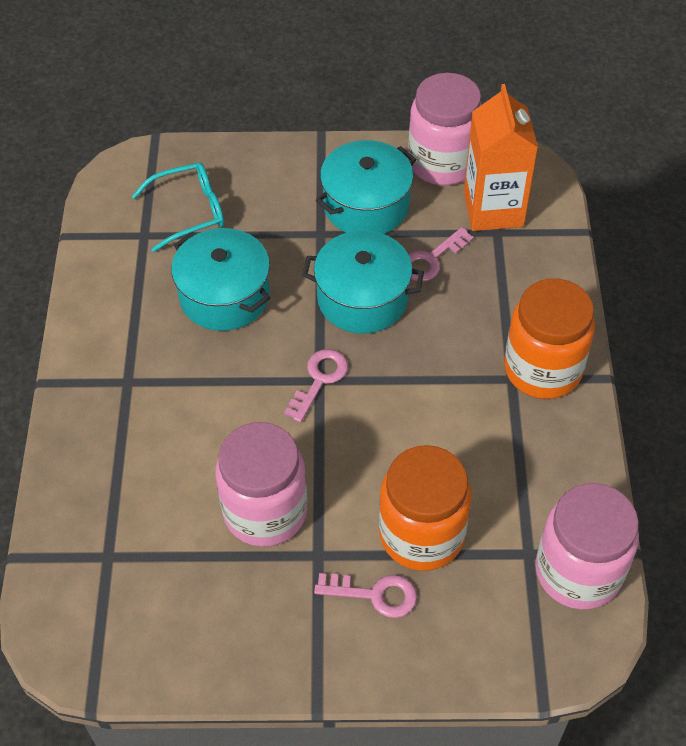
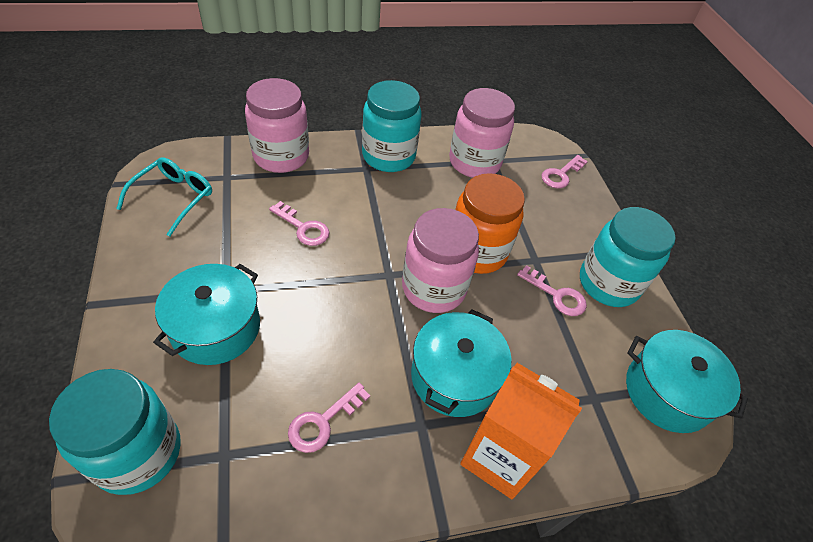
orange jar: 2 -> 1
pink key: 3 -> 4
turquoise jar: 0 -> 3

